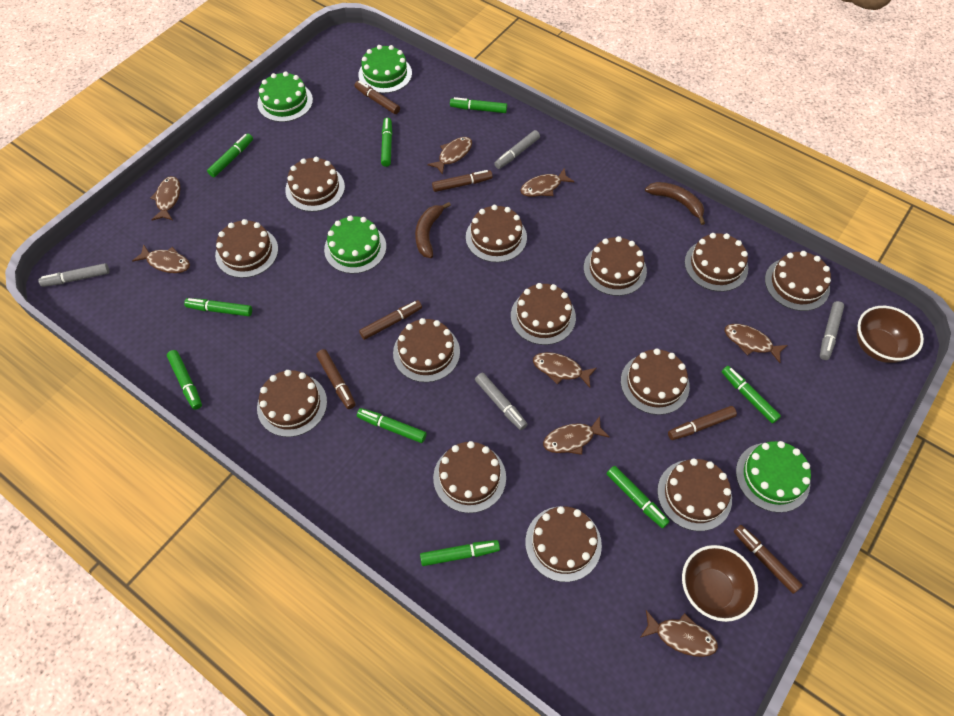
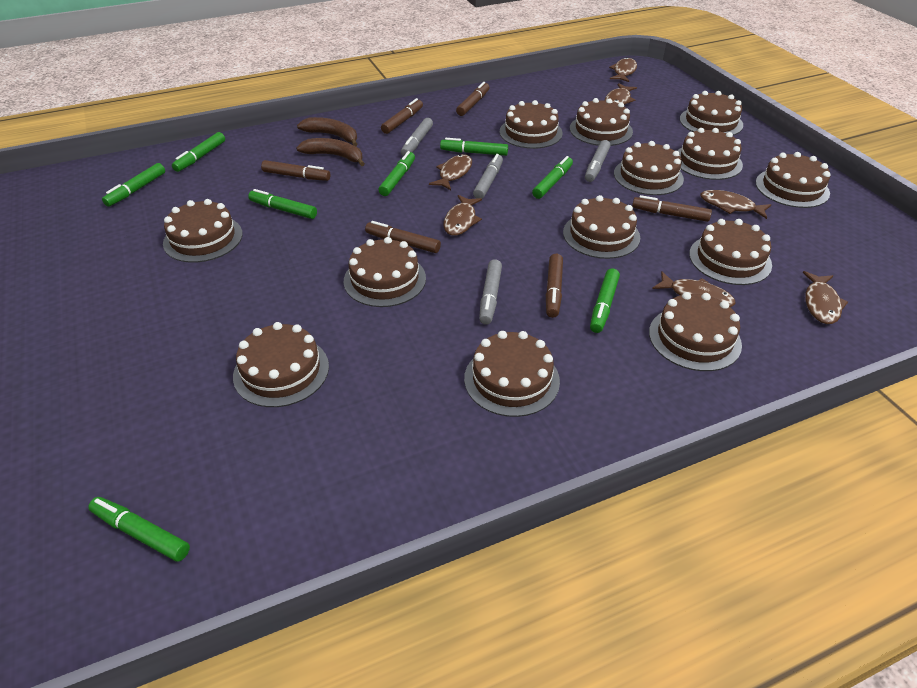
brown bowl: 2 -> 0
brown fish: 8 -> 7
green cake: 4 -> 0
green marker: 9 -> 8

